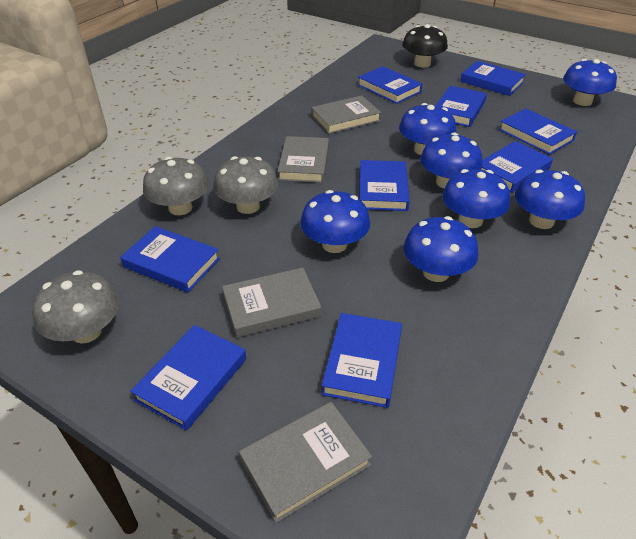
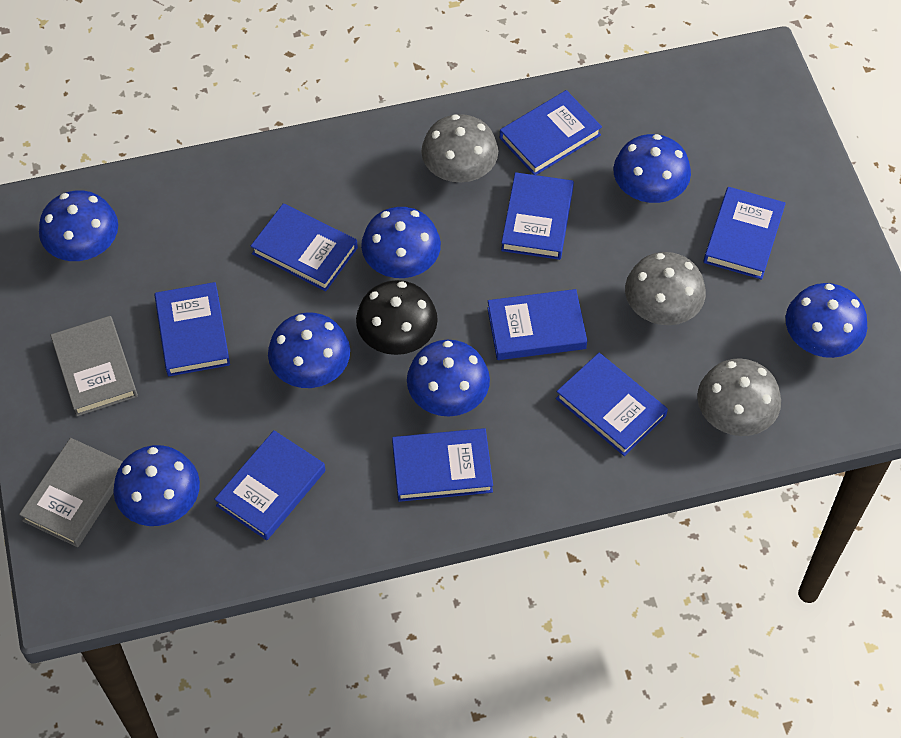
grey book: 4 -> 2

